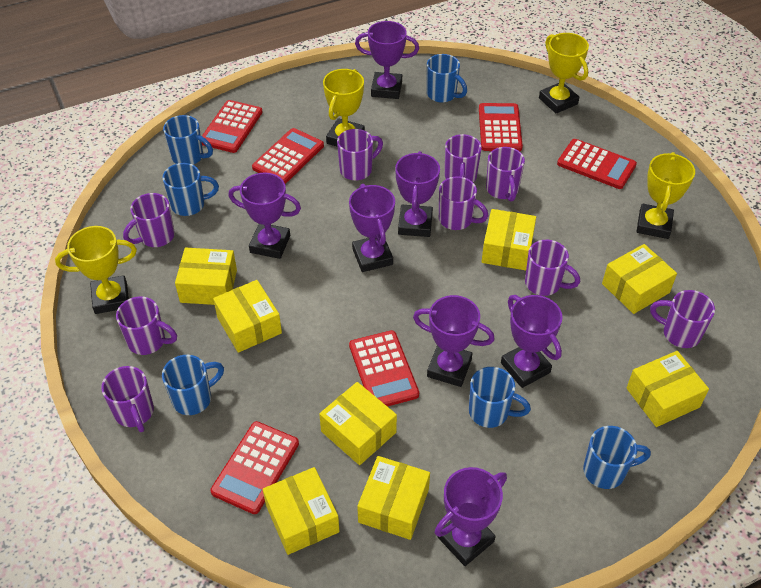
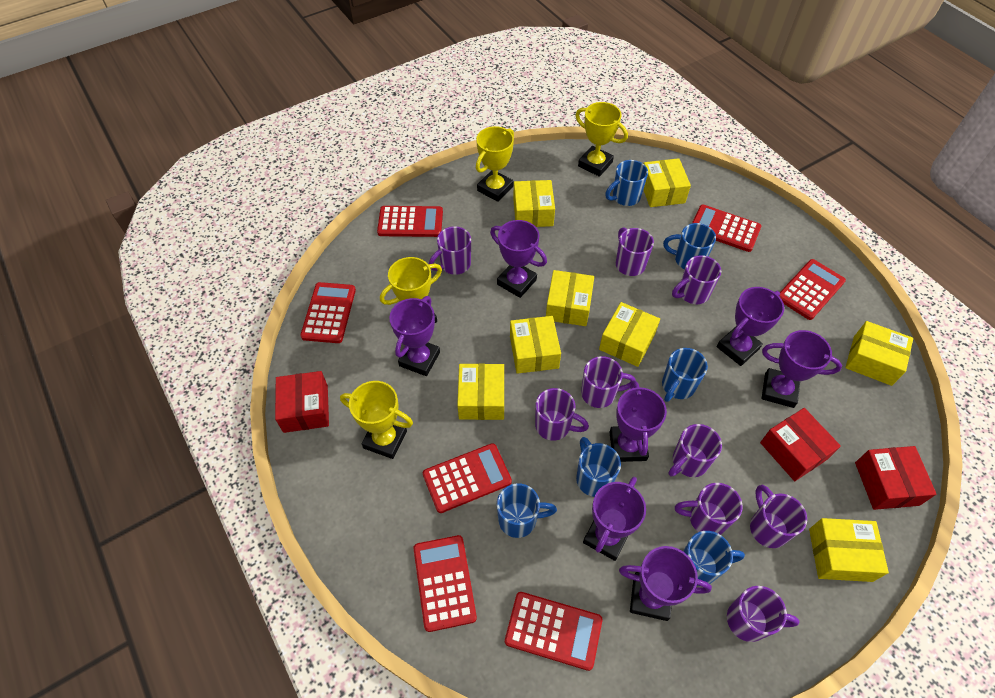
red box: 0 -> 3
red calculator: 6 -> 7

